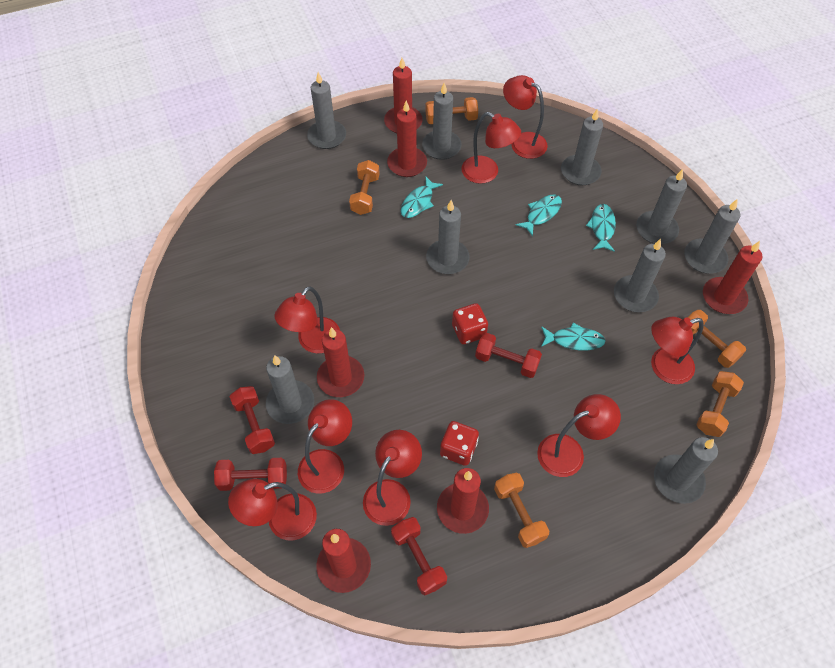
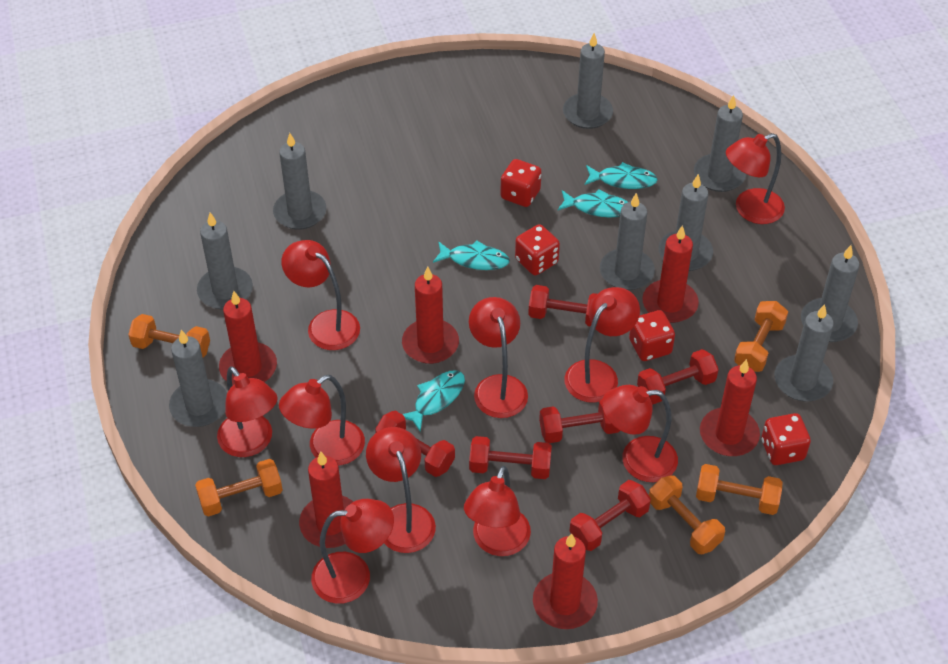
red dice: 2 -> 4
red dumbbell: 4 -> 6
red lamp: 8 -> 10

